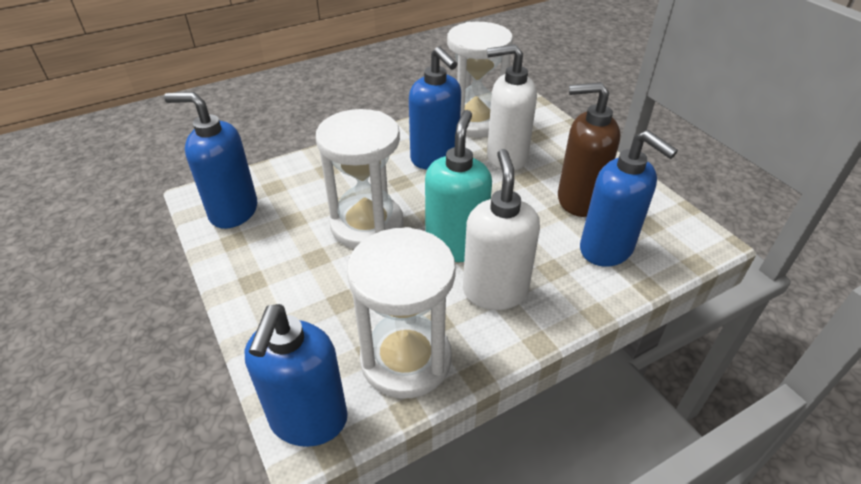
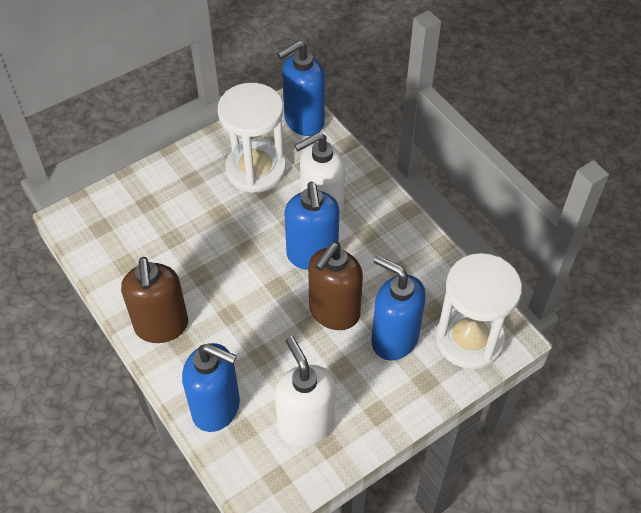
brown soap dispenser: 1 -> 2
turquoise soap dispenser: 1 -> 0
white hourglass: 3 -> 2

